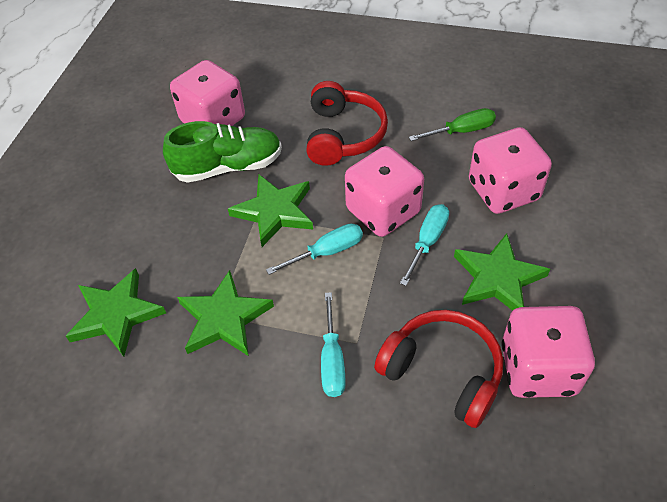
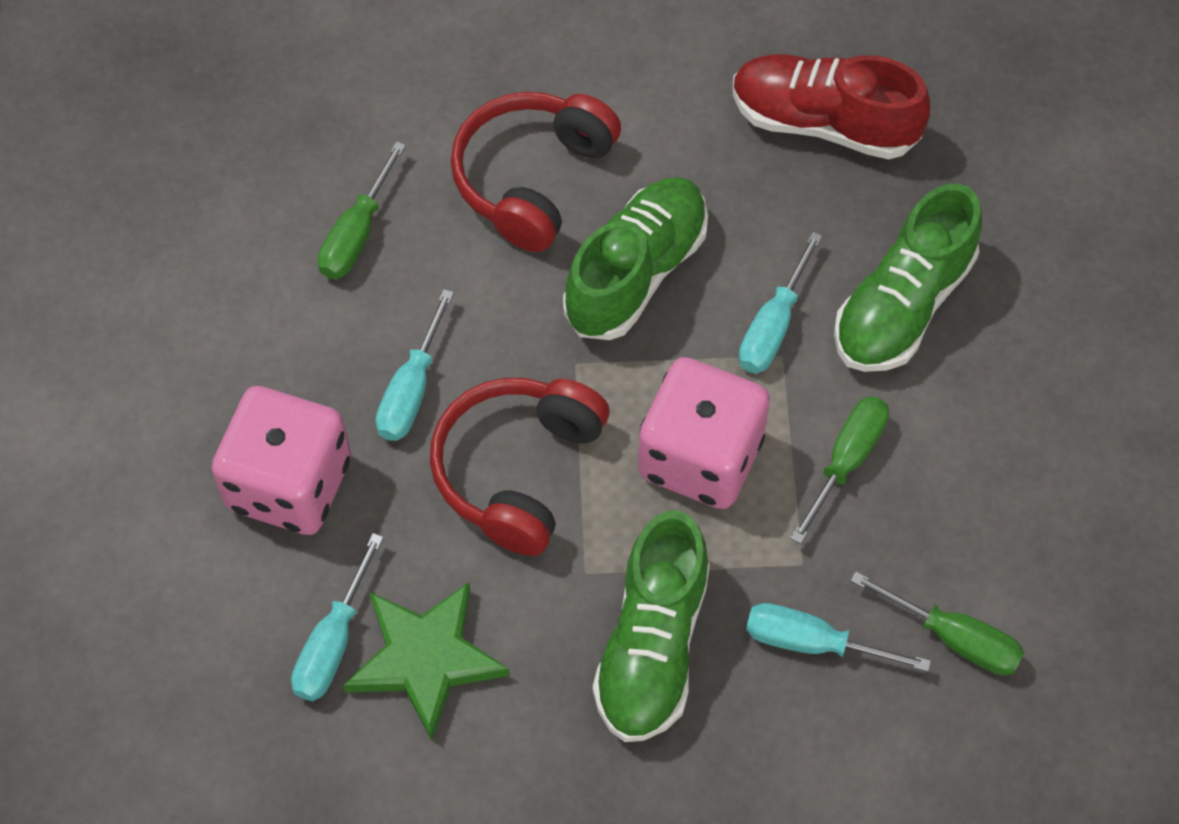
green screwdriver: 1 -> 3
green shoe: 1 -> 3
green star: 4 -> 1
pink dice: 4 -> 2
red shoe: 0 -> 1
turquoise screwdriver: 3 -> 4

